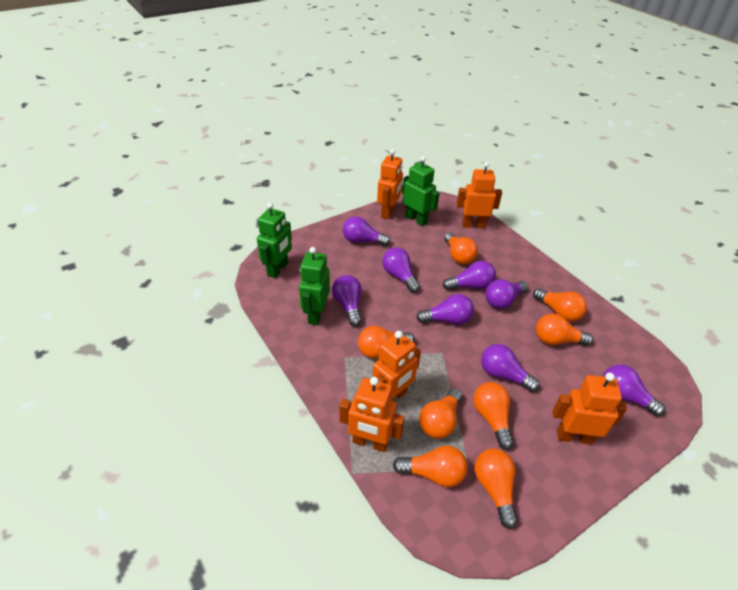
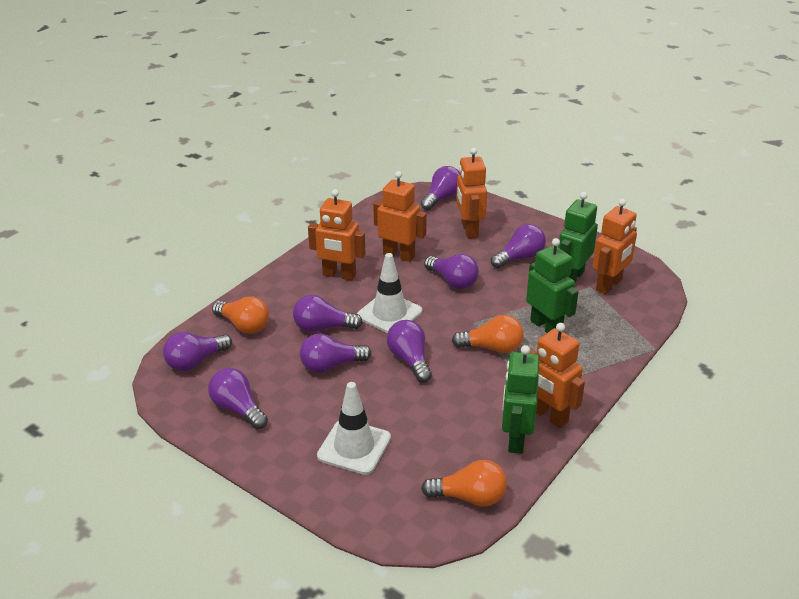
orange light bulb: 8 -> 3
white traffic cone: 0 -> 2

